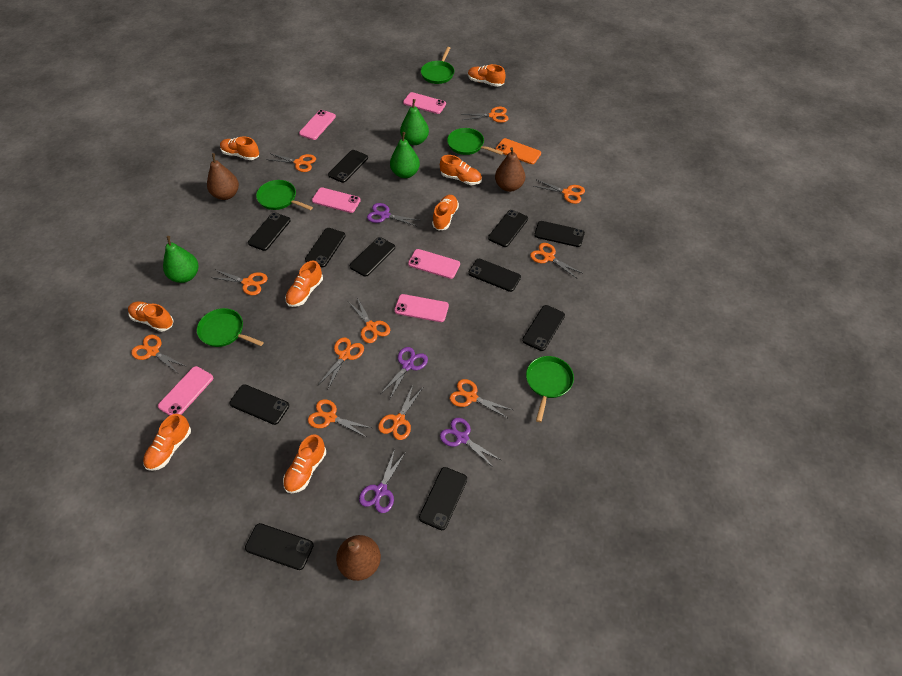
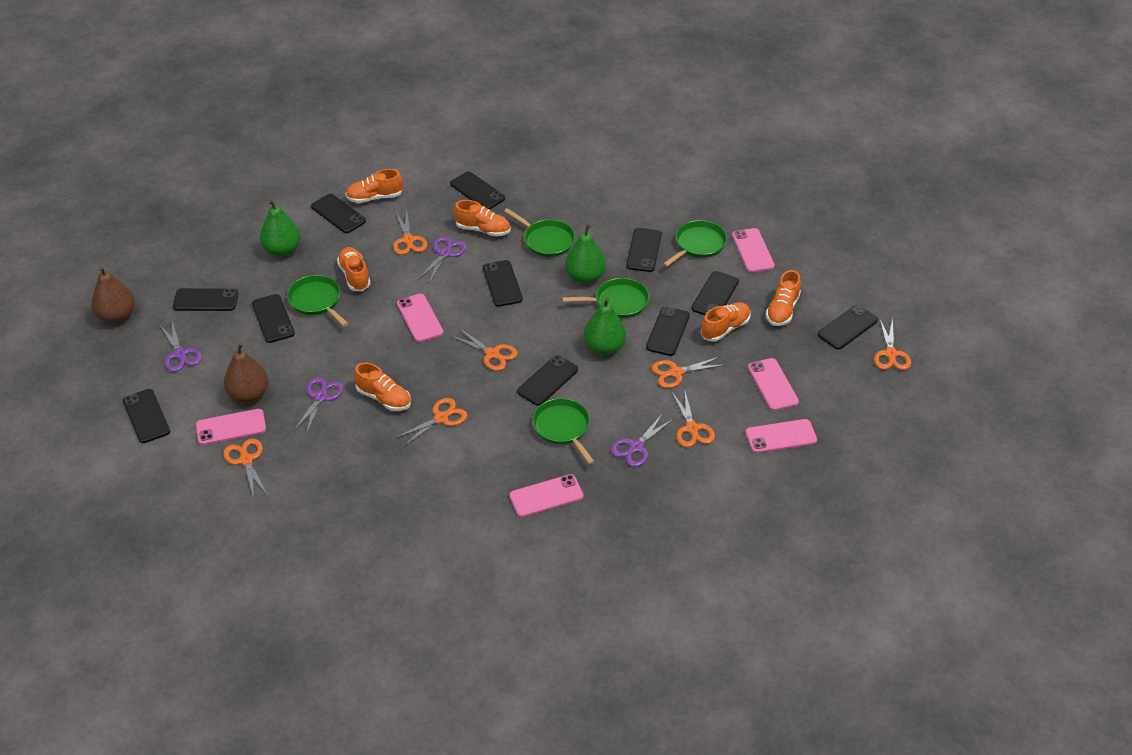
brown pear: 3 -> 2
orange phone: 1 -> 0
orange scissors: 11 -> 7
orange shoe: 8 -> 6

